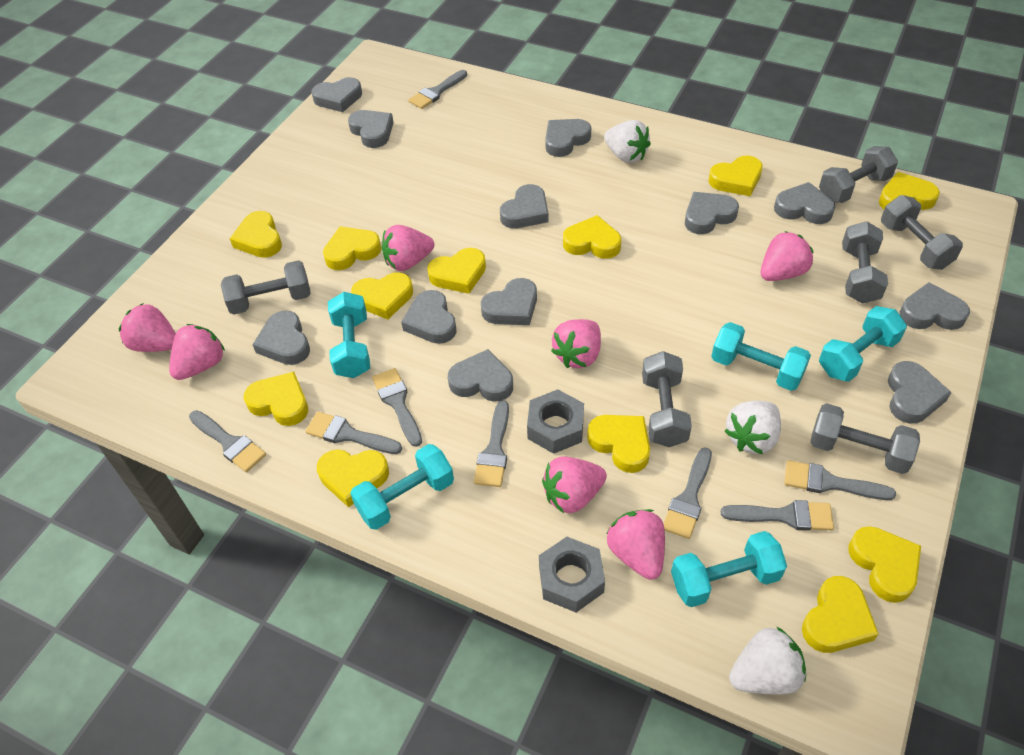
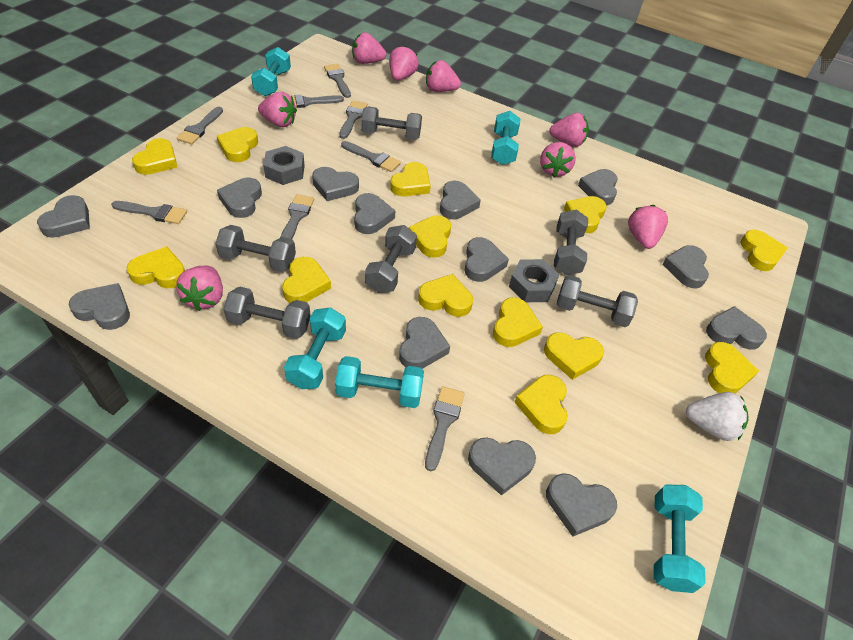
grey heart: 12 -> 13
pink strawberry: 7 -> 8
white strawberry: 3 -> 1
yellow heart: 12 -> 13

